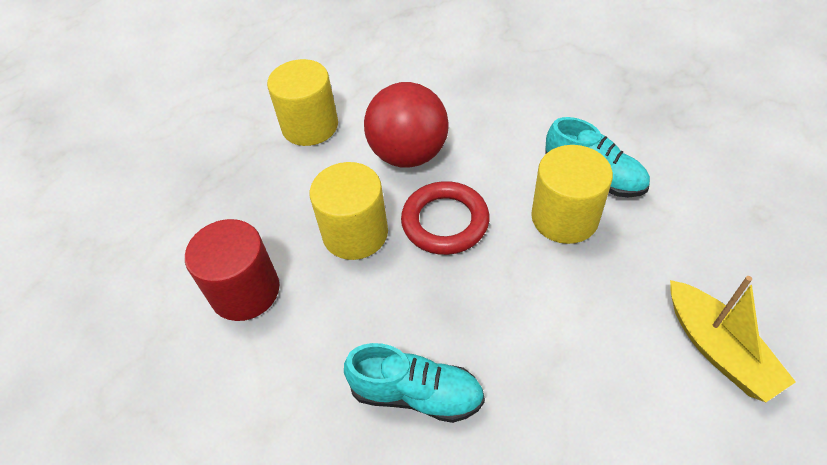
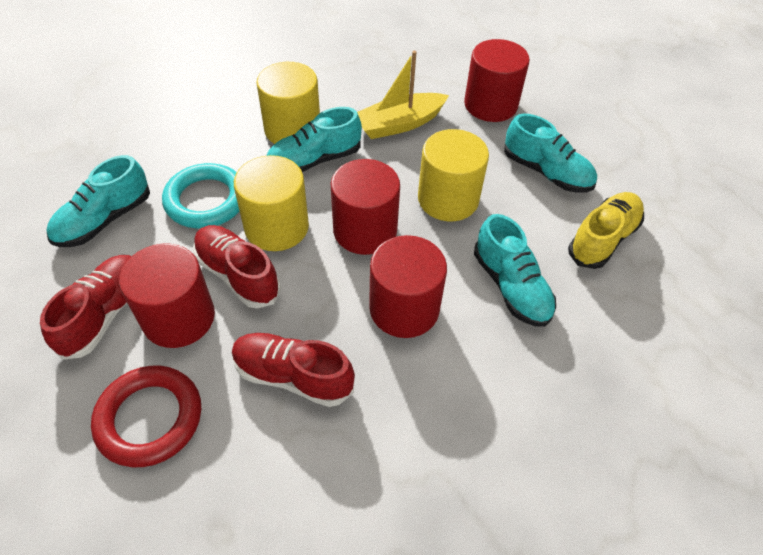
red ball: 1 -> 0
red cylinder: 1 -> 4
red shoe: 0 -> 3
turquoise ring: 0 -> 1
turquoise shoe: 2 -> 4
yellow shoe: 0 -> 1

